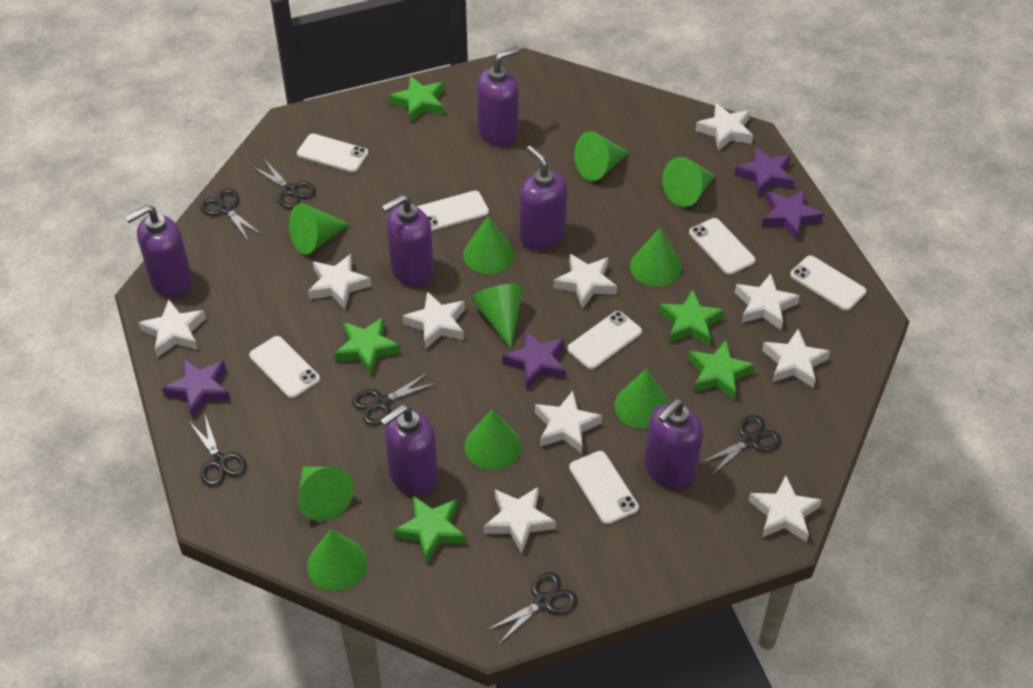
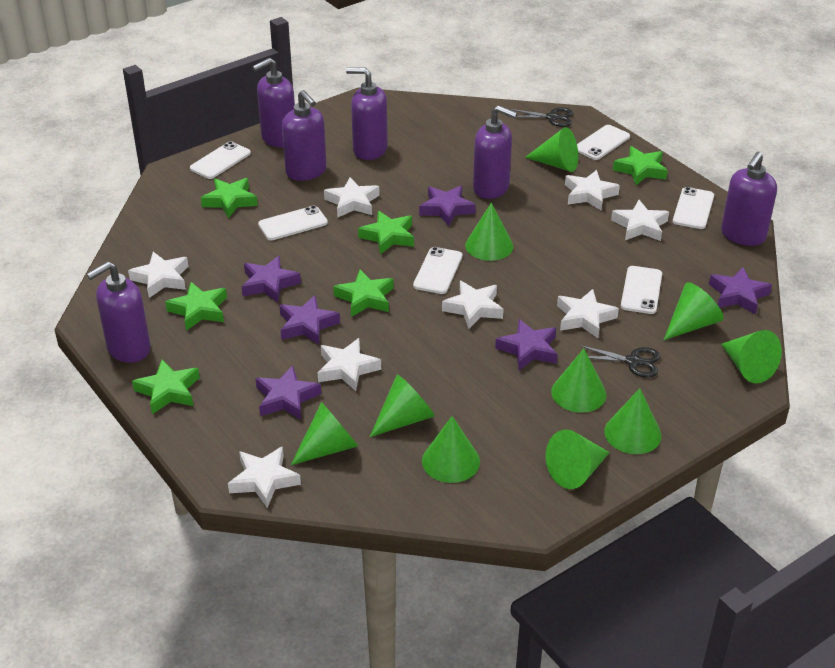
black scissors: 6 -> 2
green star: 5 -> 6
purple star: 4 -> 6
white phone: 7 -> 6
white star: 10 -> 8

